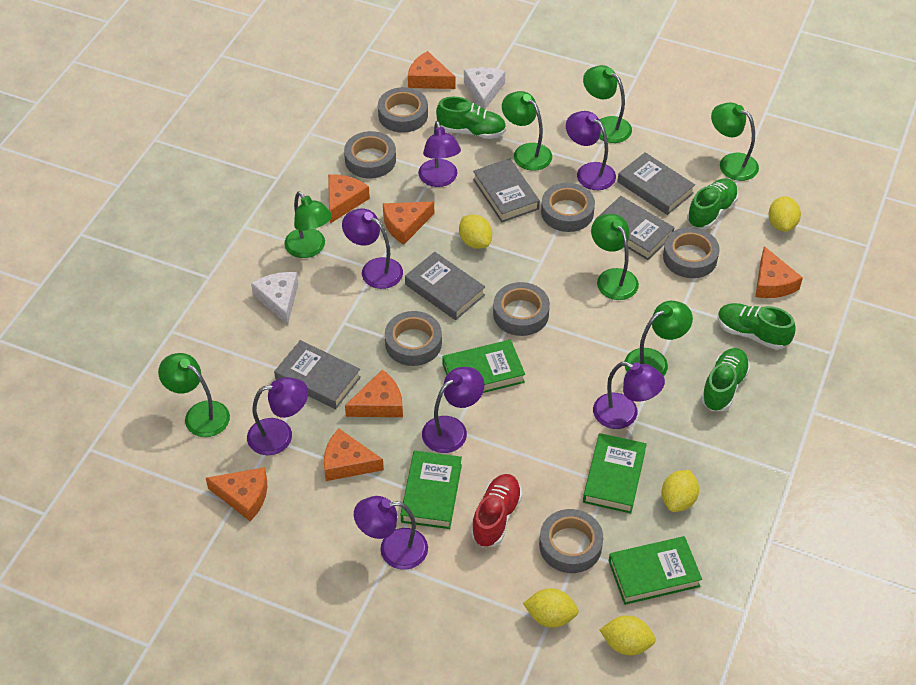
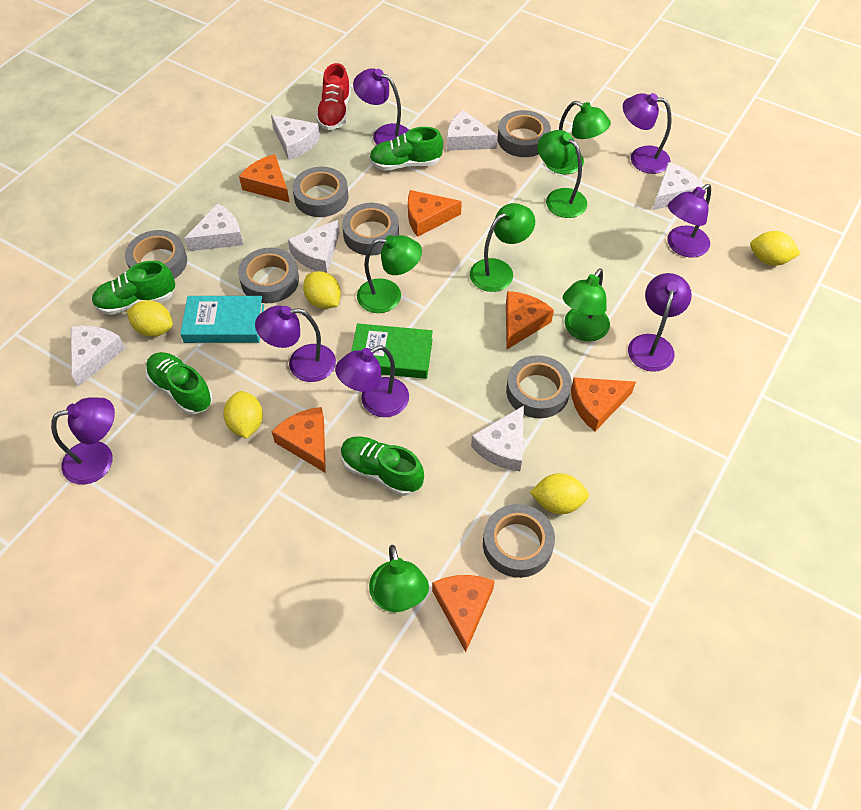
green book: 4 -> 1
green lamp: 7 -> 6
grey book: 5 -> 0
orange cheese: 7 -> 6
turquoise book: 0 -> 1
white cheese: 2 -> 7

